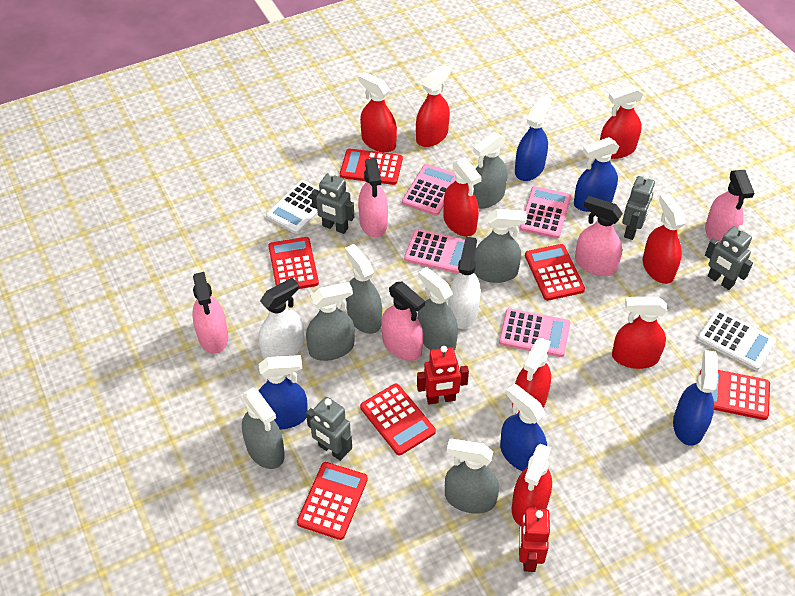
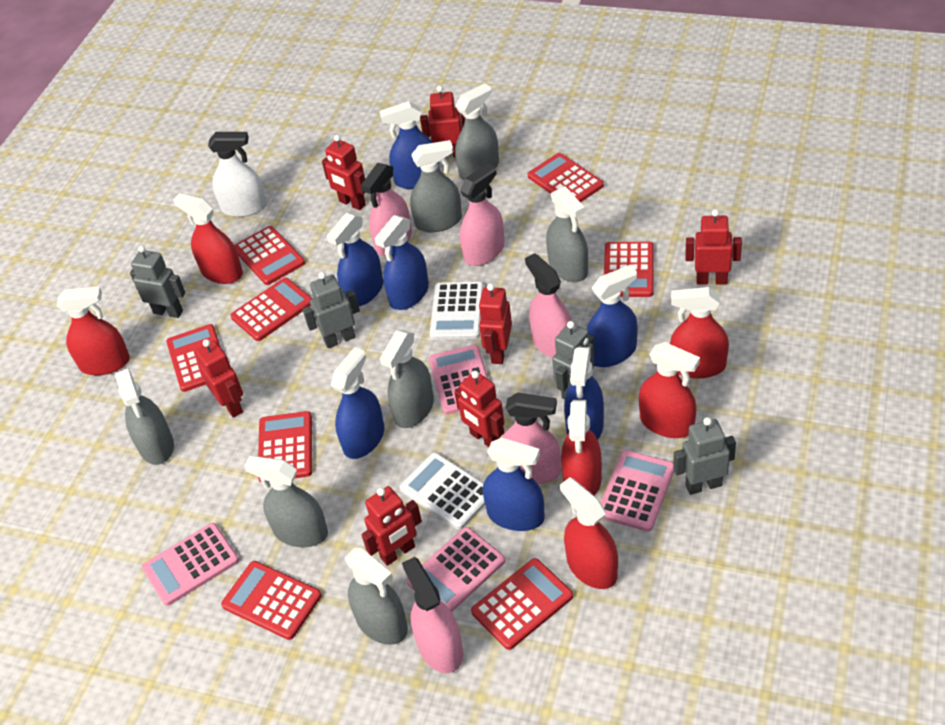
blue spray bottle: 5 -> 7
red calculator: 6 -> 8
red robot: 2 -> 7
red spray bottle: 8 -> 6
white spray bottle: 2 -> 1

